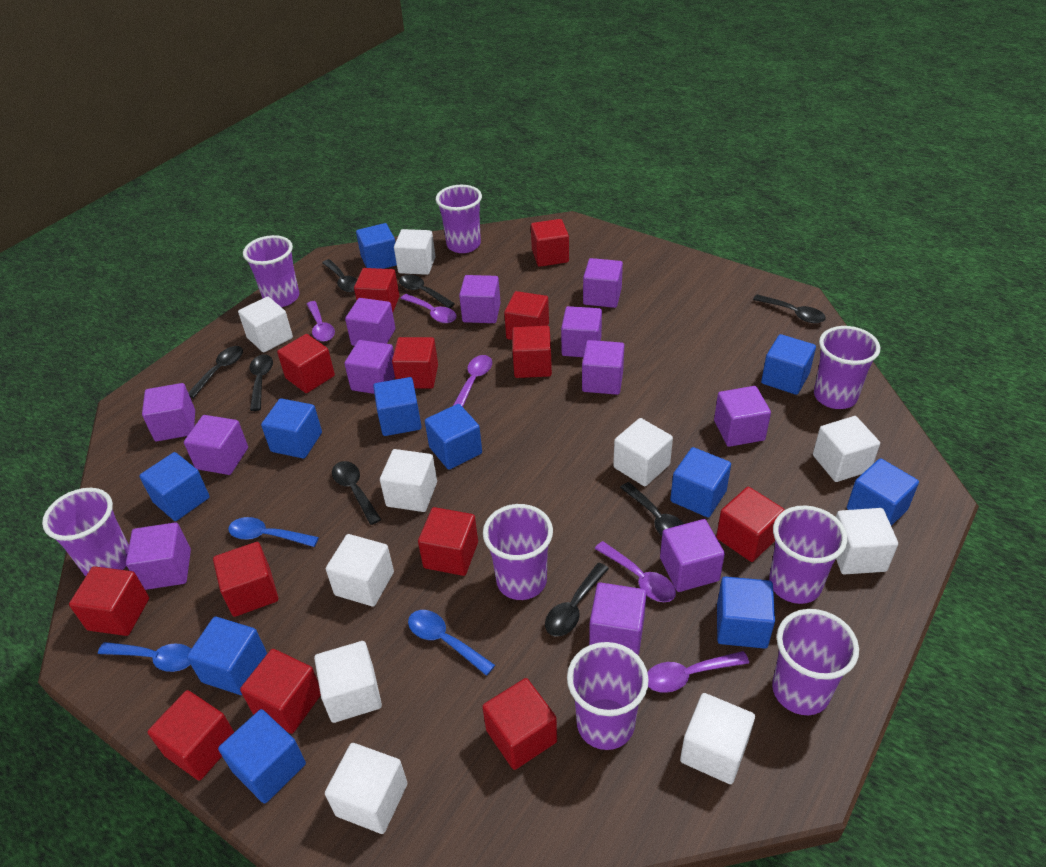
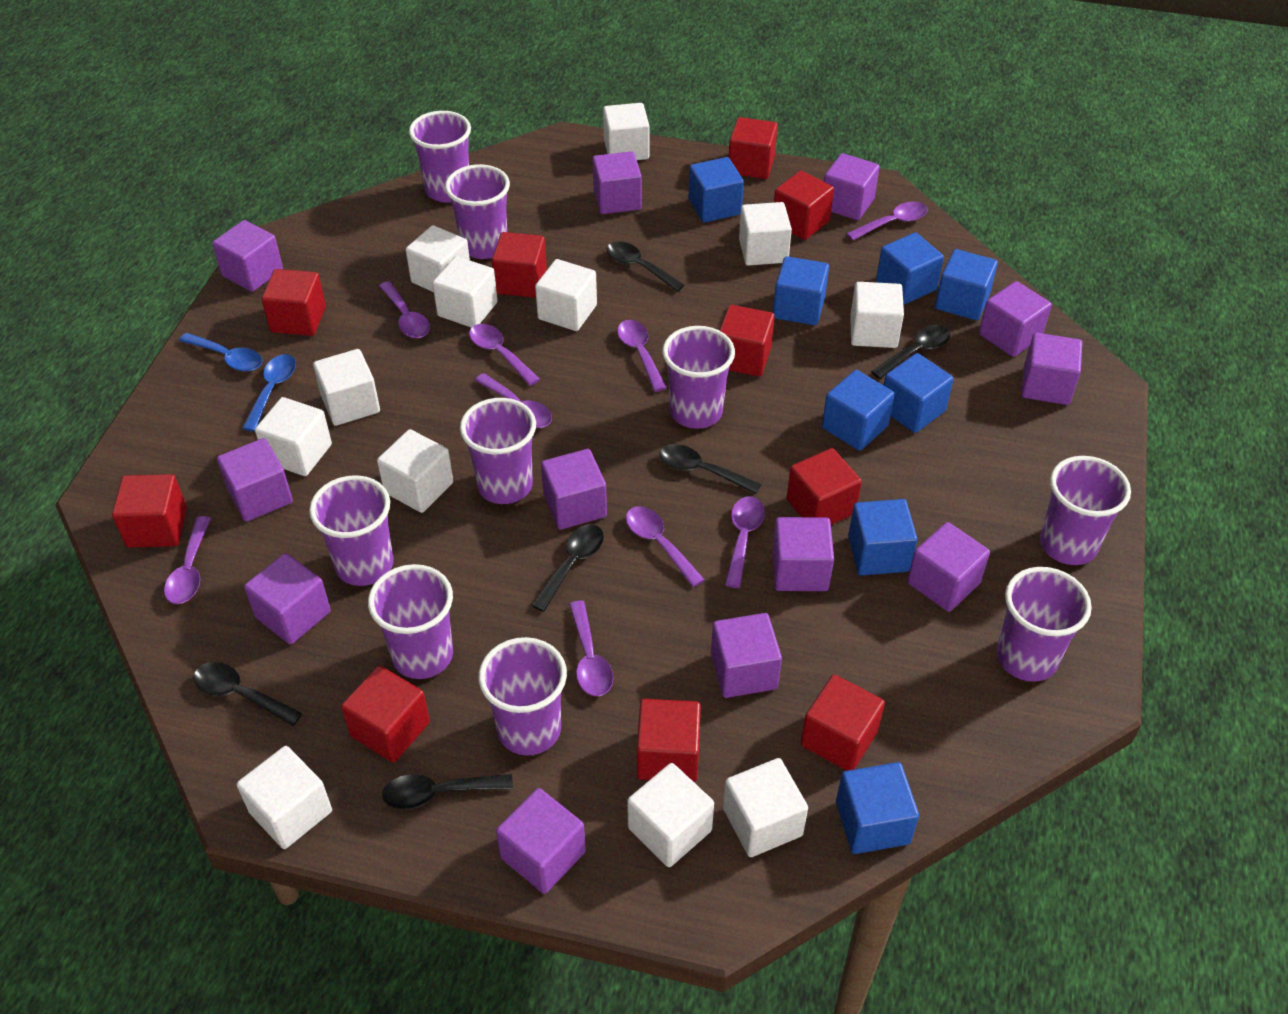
black spoon: 8 -> 6
blue cube: 11 -> 8
blue spoon: 3 -> 2
purple cup: 8 -> 9
purple spoon: 5 -> 9
red cube: 13 -> 10
white cube: 10 -> 12

